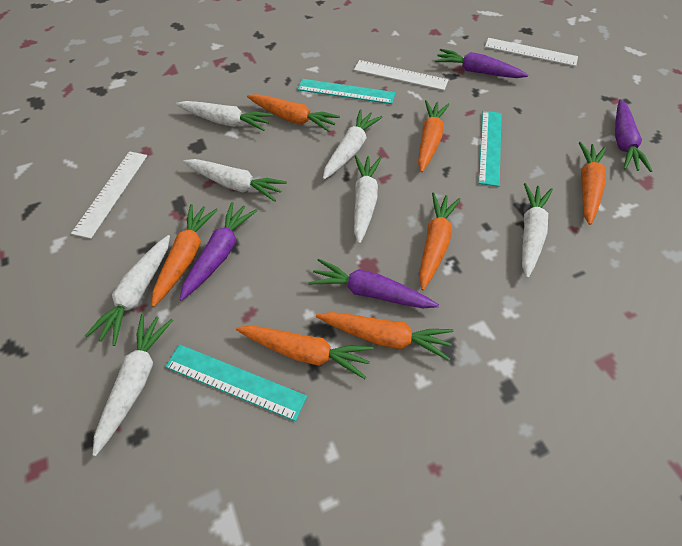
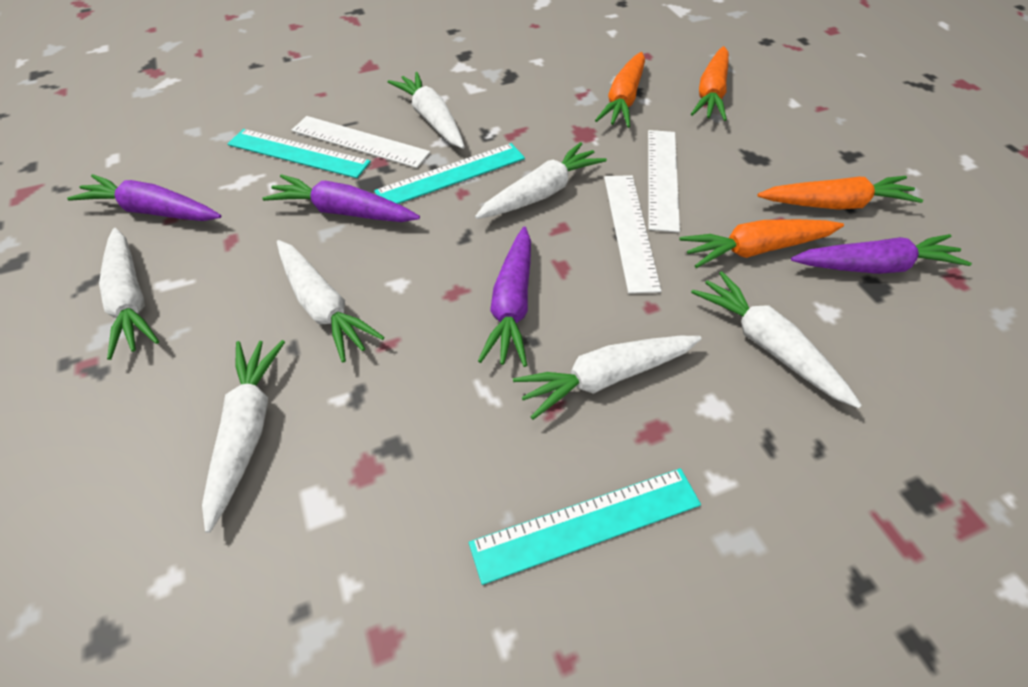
orange carrot: 7 -> 4

